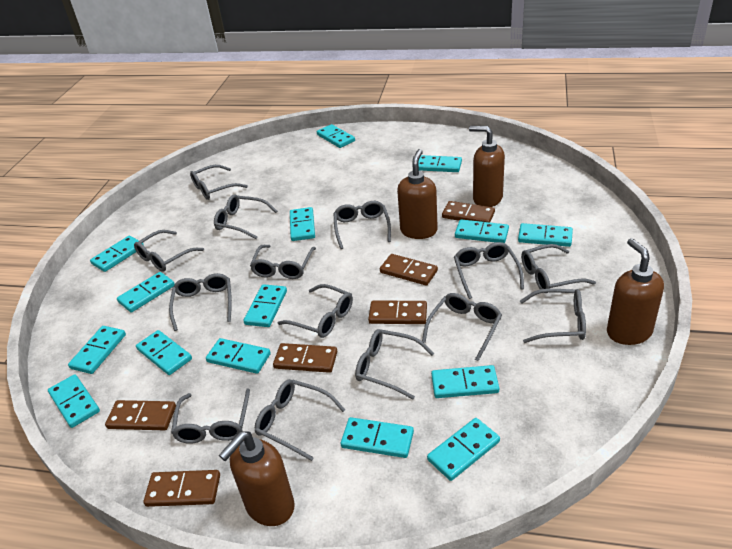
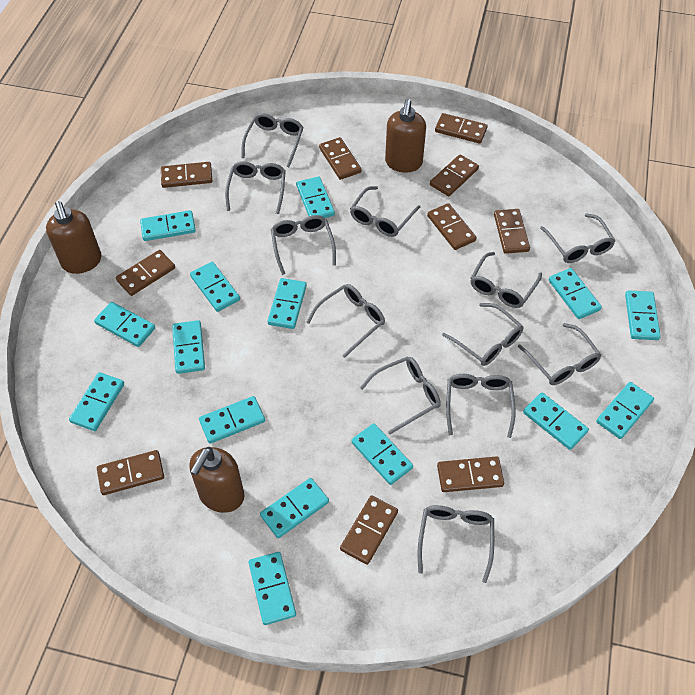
brown domino: 6 -> 10
brown soap dispenser: 4 -> 3
grey glasses: 14 -> 12

